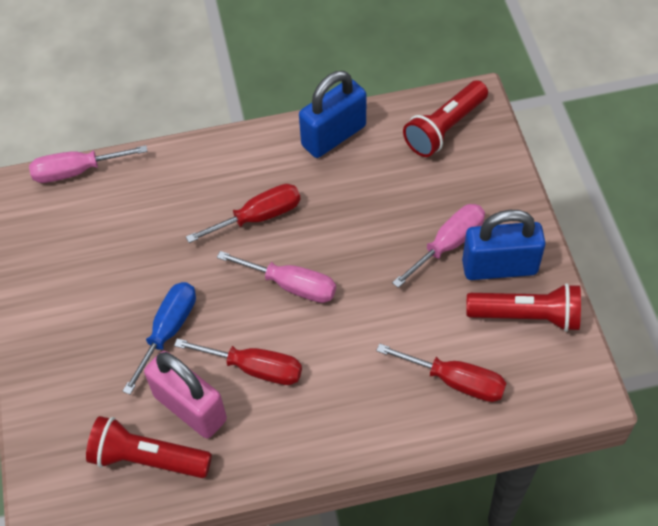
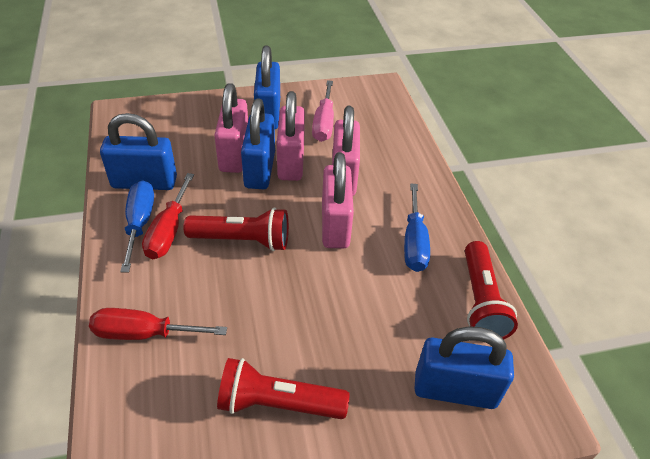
blue padlock: 2 -> 4
blue screwdriver: 1 -> 2
pink padlock: 1 -> 4
pink screwdriver: 3 -> 1
red screwdriver: 3 -> 2

